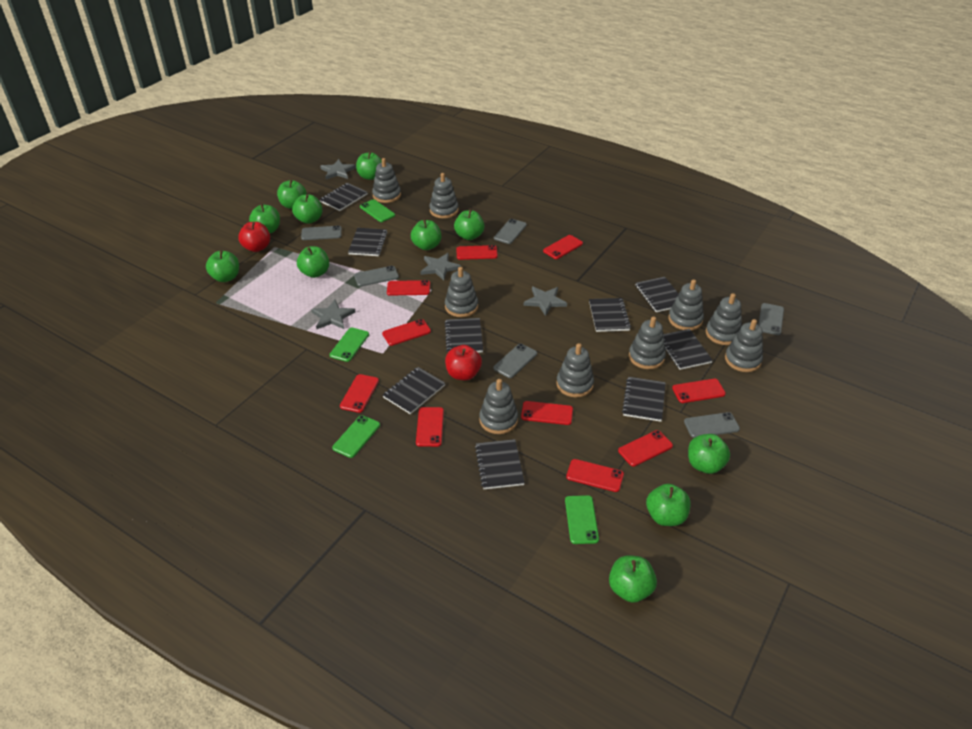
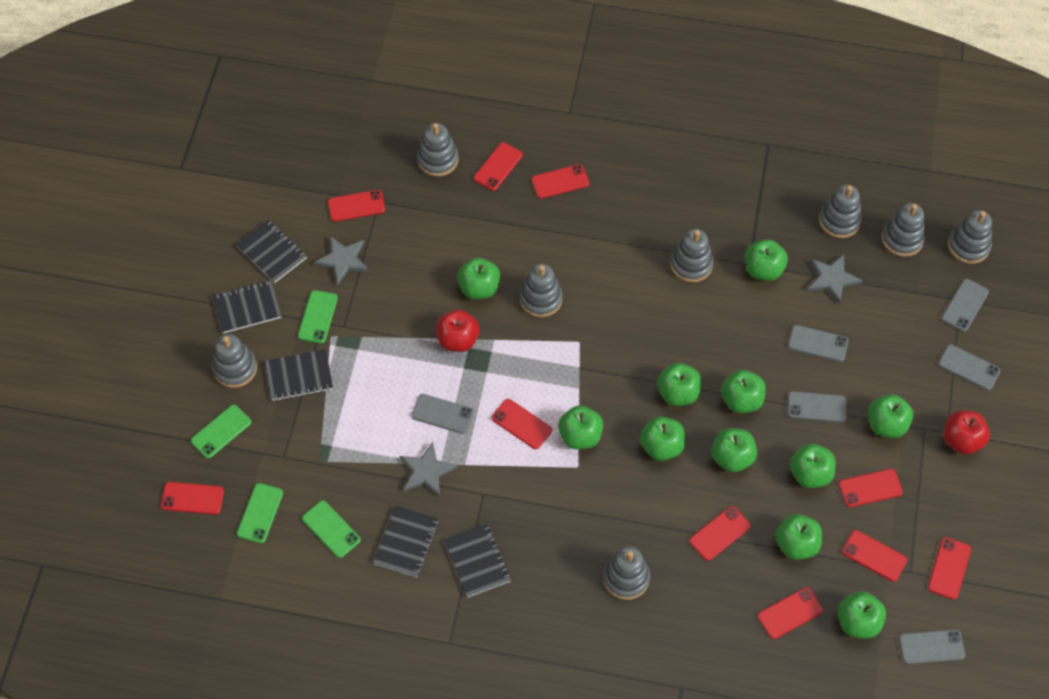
black notebook: 9 -> 5
grey stacking toy: 9 -> 8
grey star: 4 -> 3

